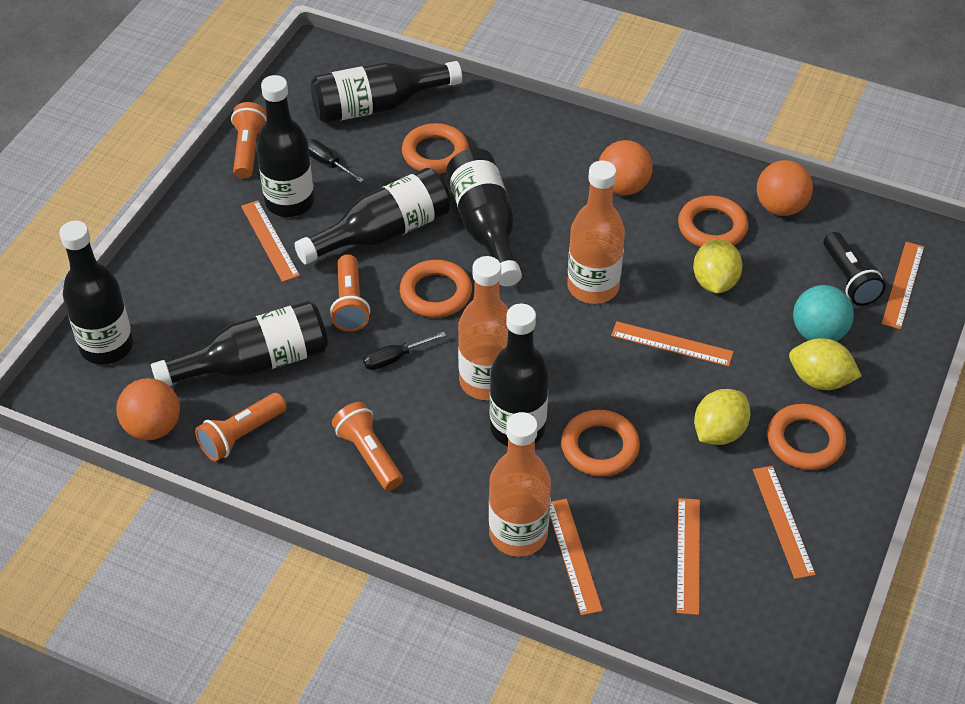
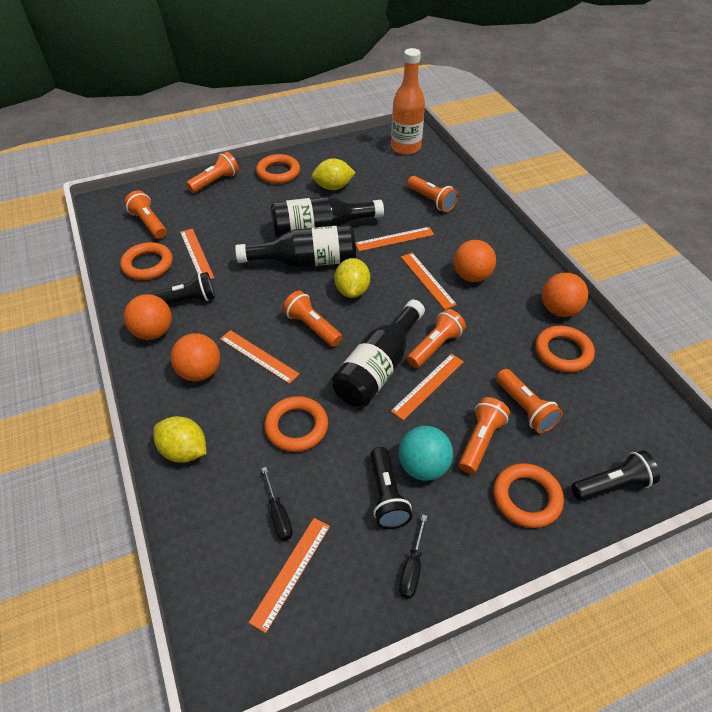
black bottle: 7 -> 3
black flashlight: 1 -> 3
orange ball: 3 -> 4
orange bottle: 3 -> 1
orange flashlight: 4 -> 7

